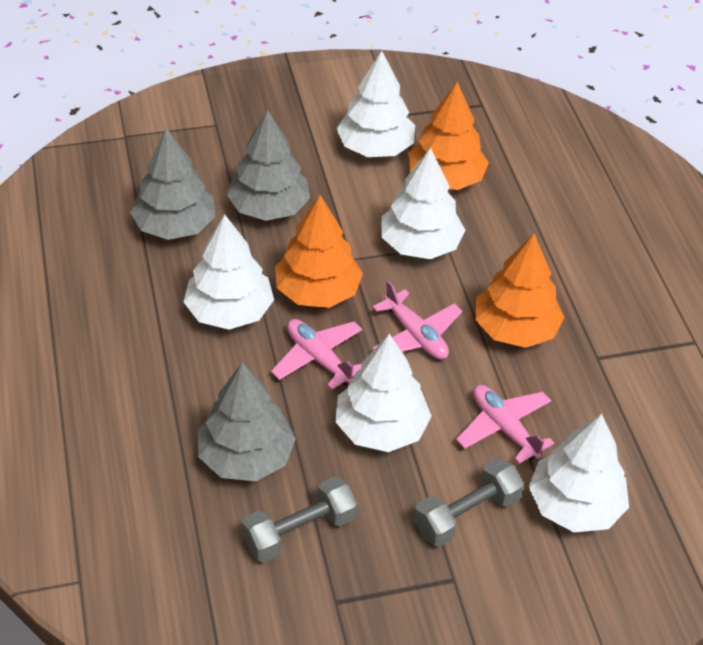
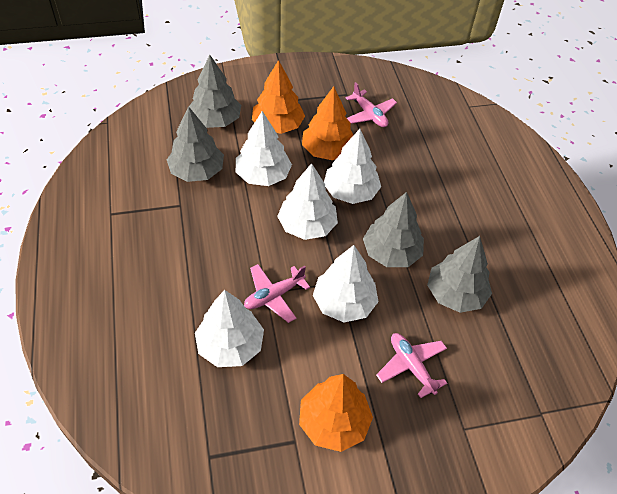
grey dumbbell: 2 -> 0
grey tree: 3 -> 4

